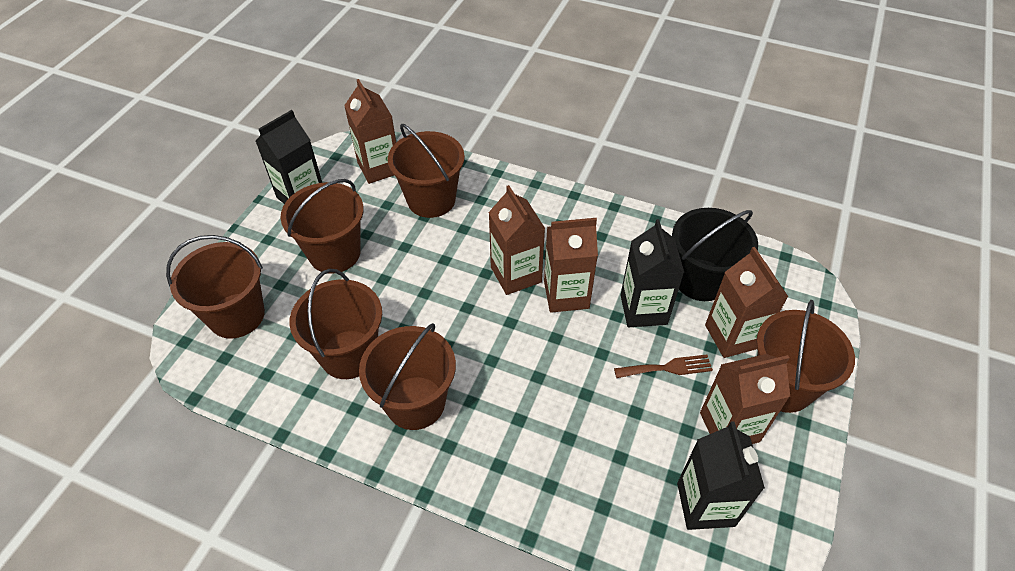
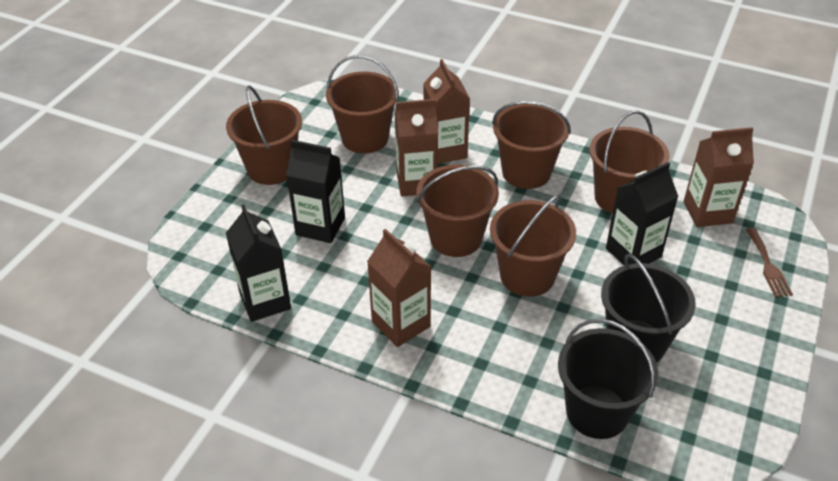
black bucket: 1 -> 2
brown carton: 5 -> 4

